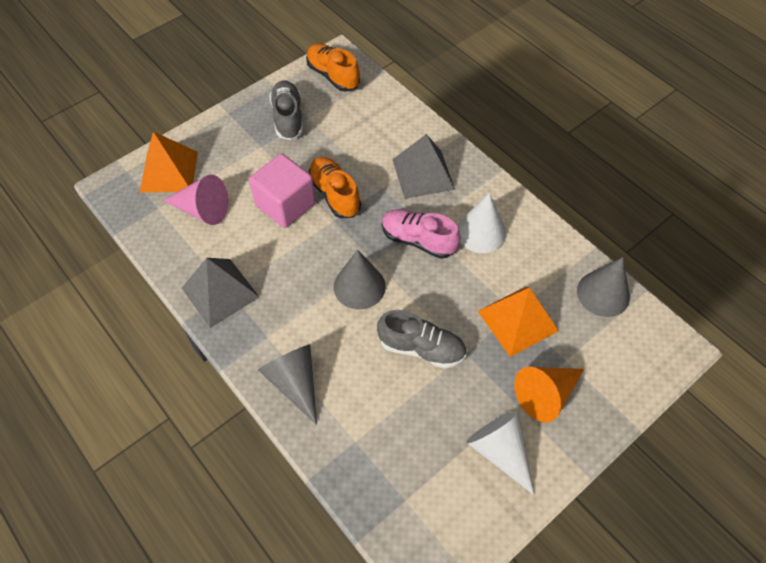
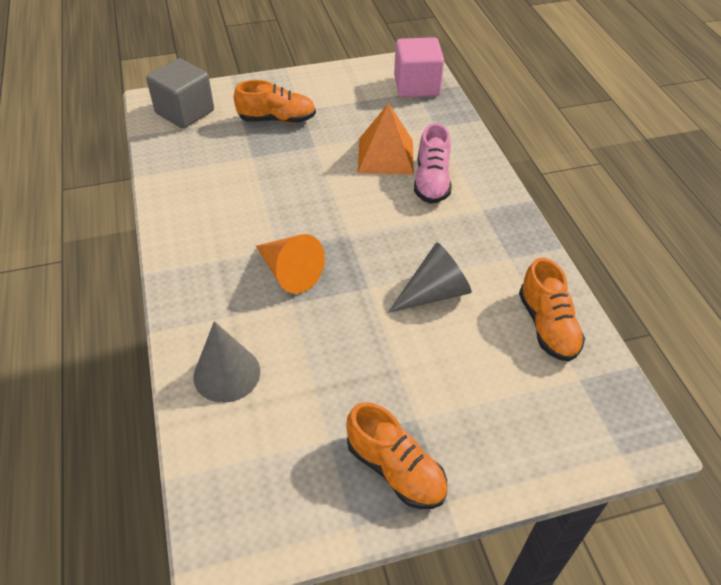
grey cone: 3 -> 2
grey cube: 0 -> 1
grey pyramid: 2 -> 0
grey shoe: 2 -> 0
orange pyramid: 2 -> 1
orange shoe: 2 -> 3
pink cone: 1 -> 0
white cone: 2 -> 0

